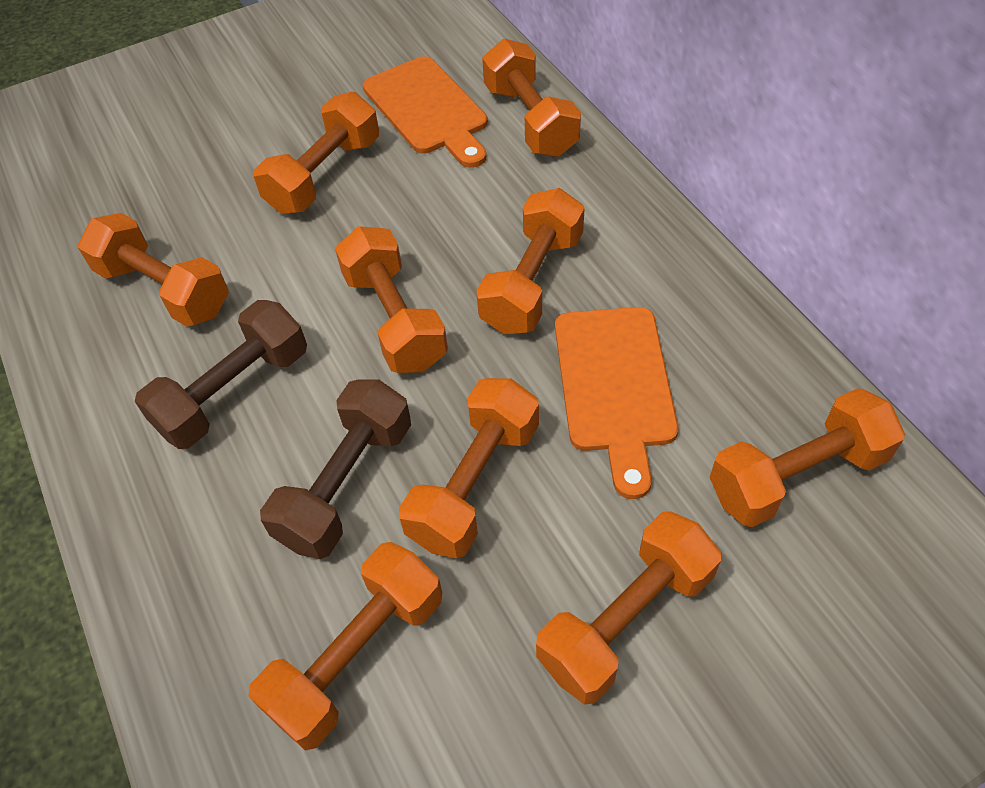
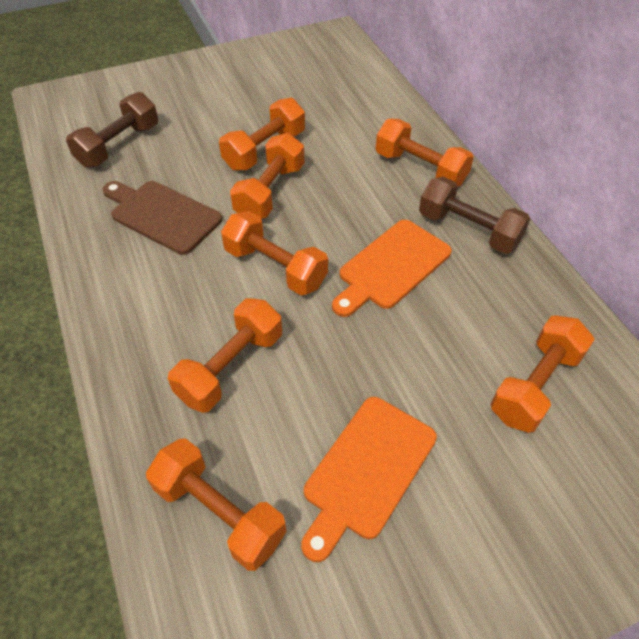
brown cutting board: 0 -> 1
orange dumbbell: 9 -> 7

